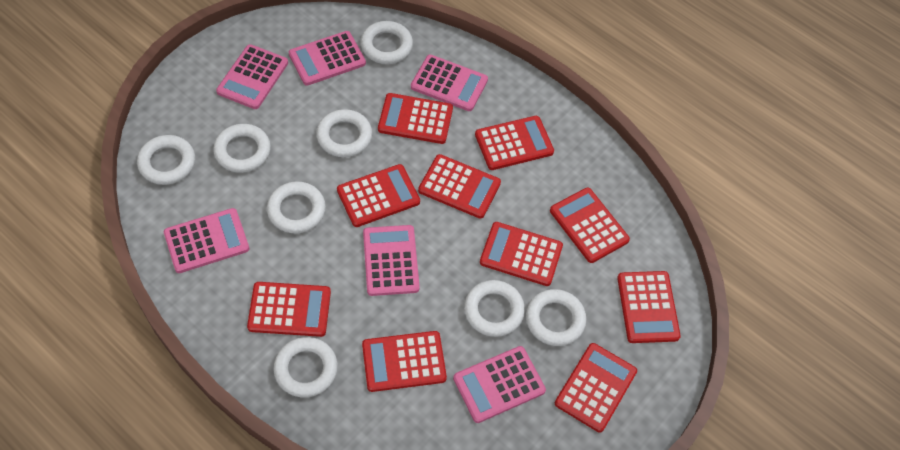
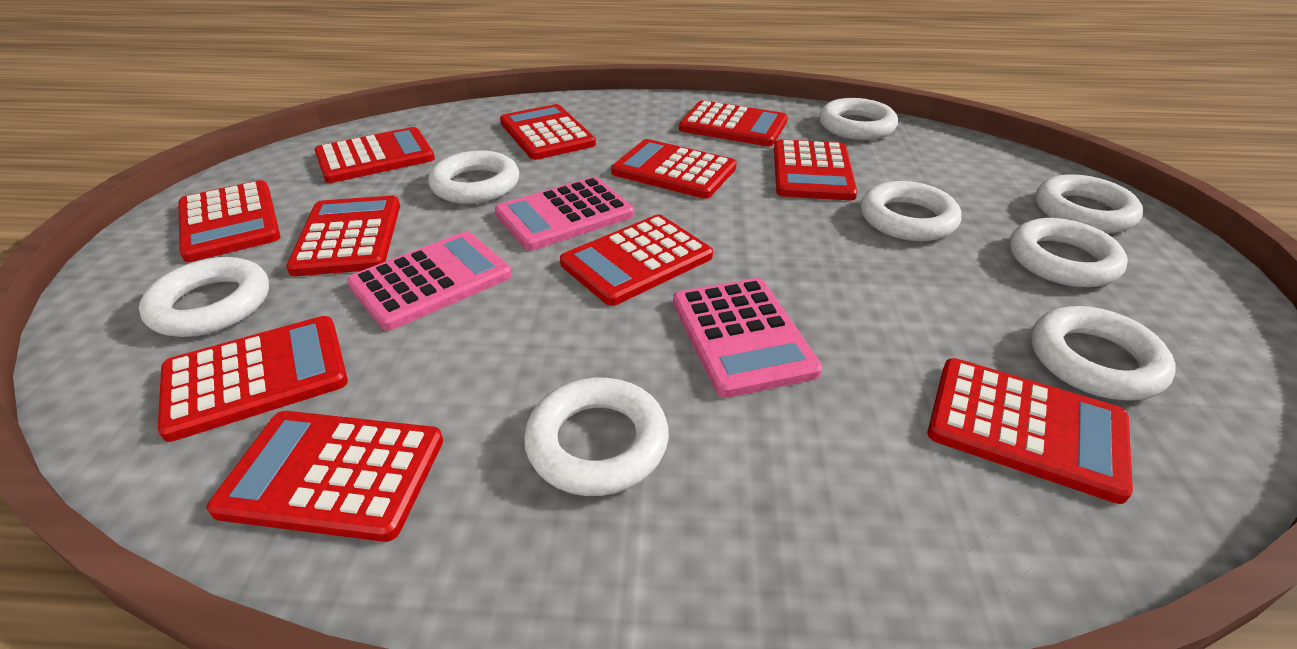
pink calculator: 6 -> 3
red calculator: 10 -> 11

